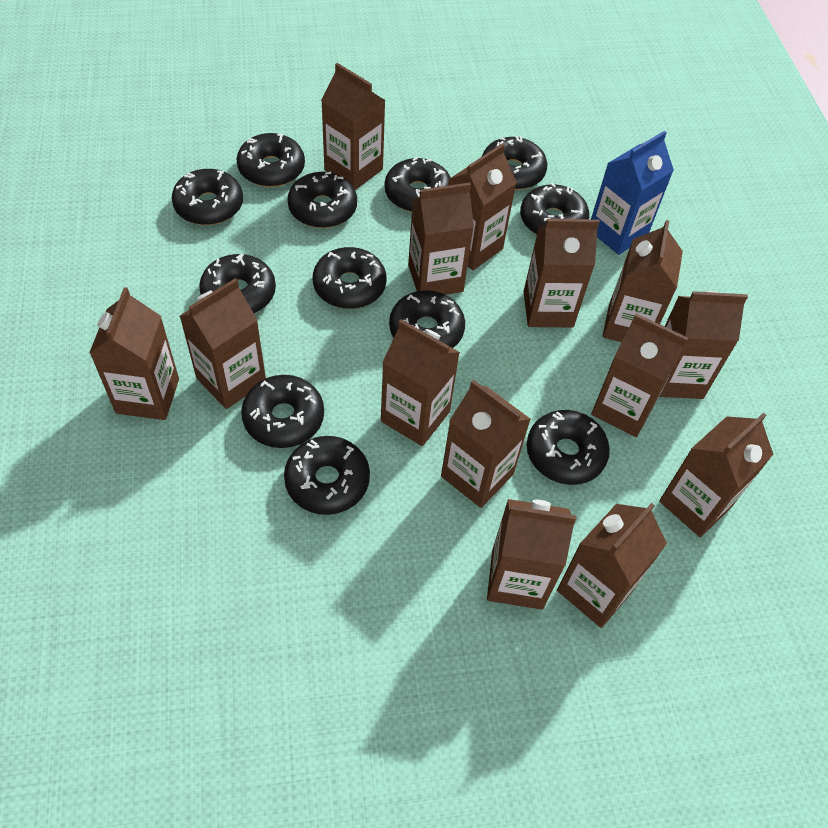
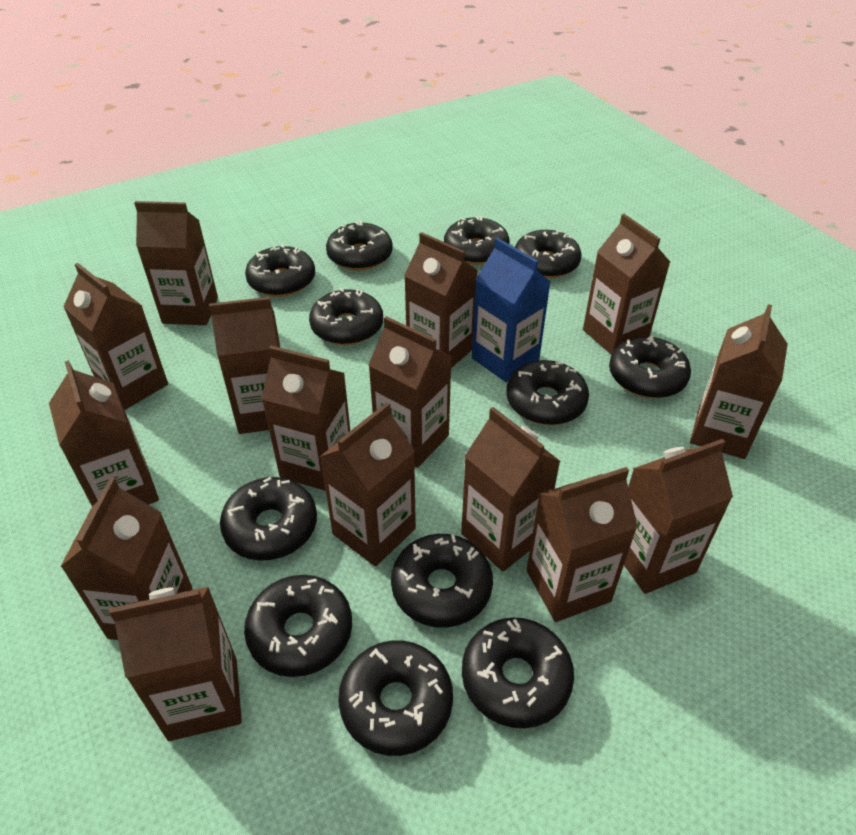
brown carton: 14 -> 15

